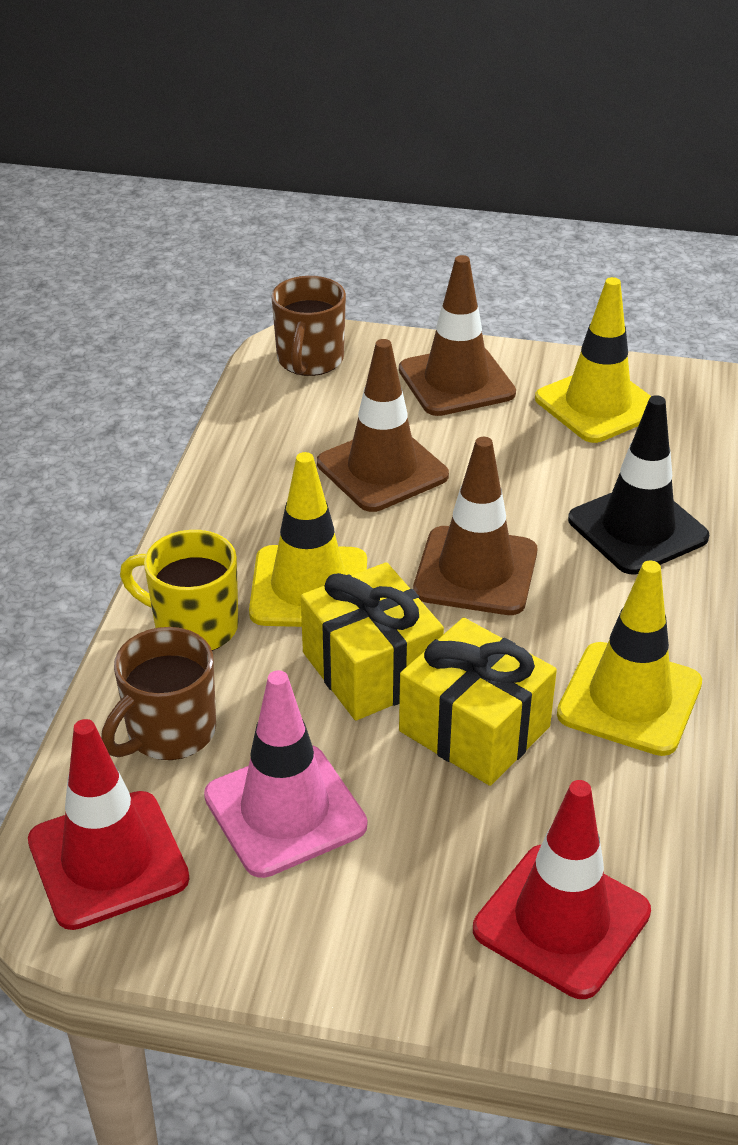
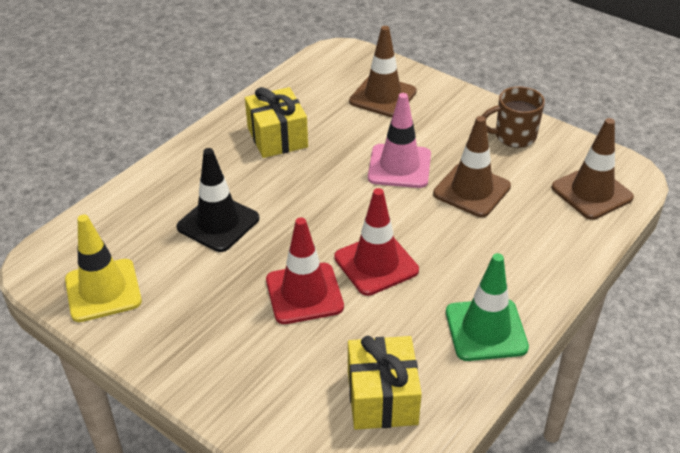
brown mug: 2 -> 1
green traffic cone: 0 -> 1
yellow mug: 1 -> 0
yellow traffic cone: 3 -> 1

